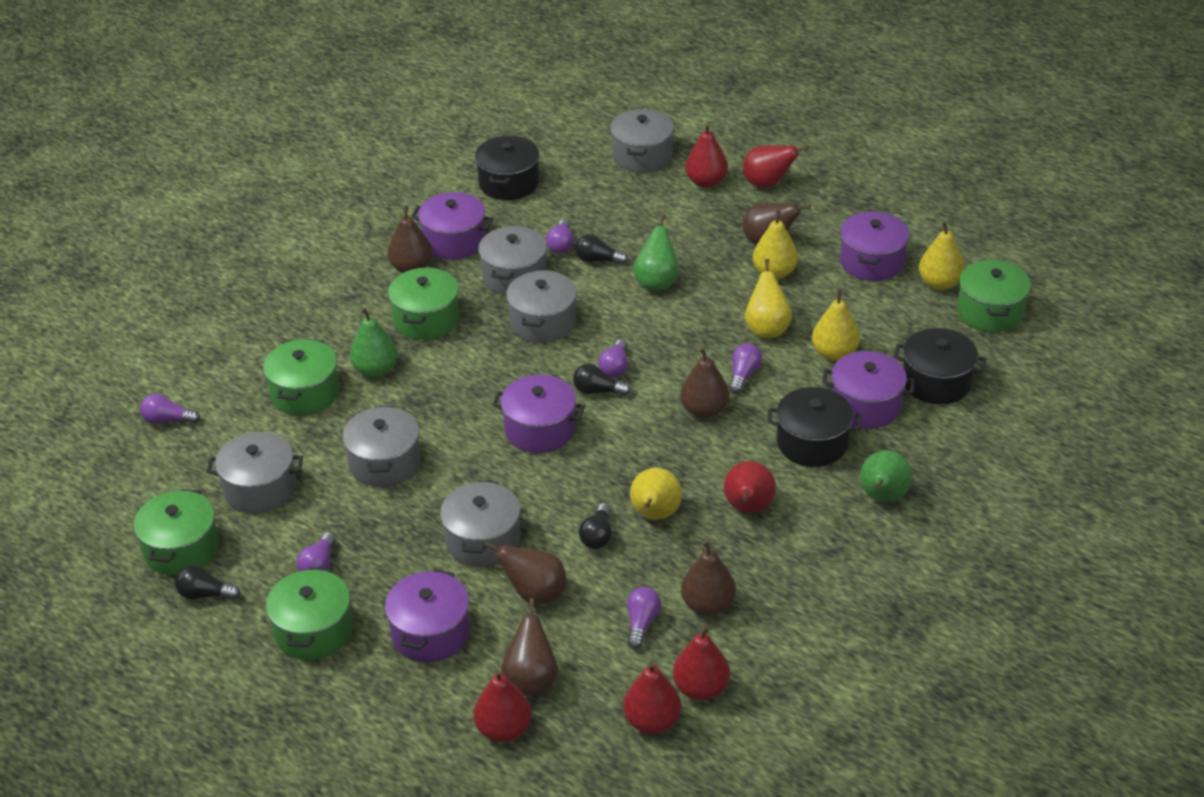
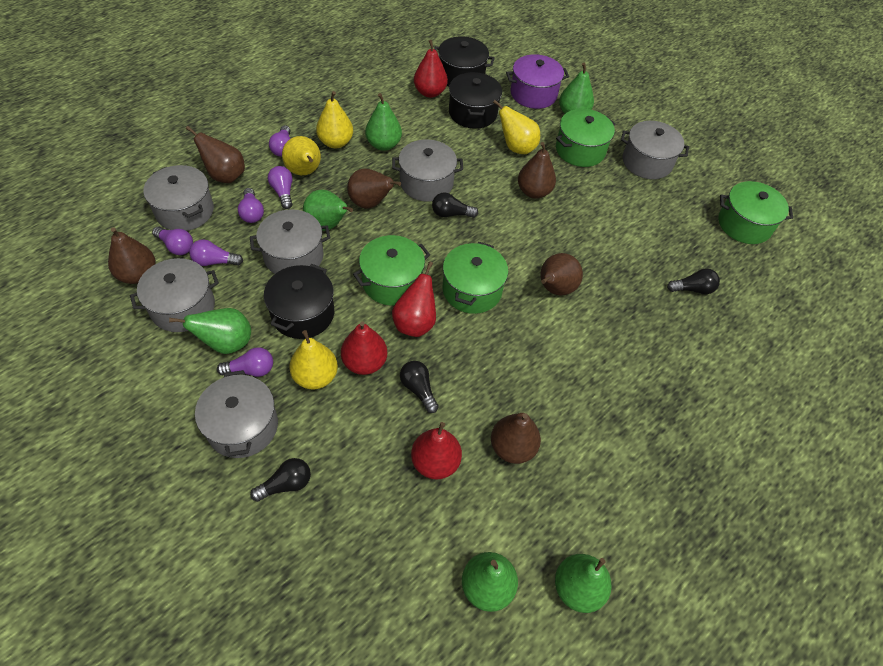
green pear: 3 -> 6
green pot: 5 -> 4
purple pot: 5 -> 1
red pear: 6 -> 4
yellow pear: 5 -> 4

